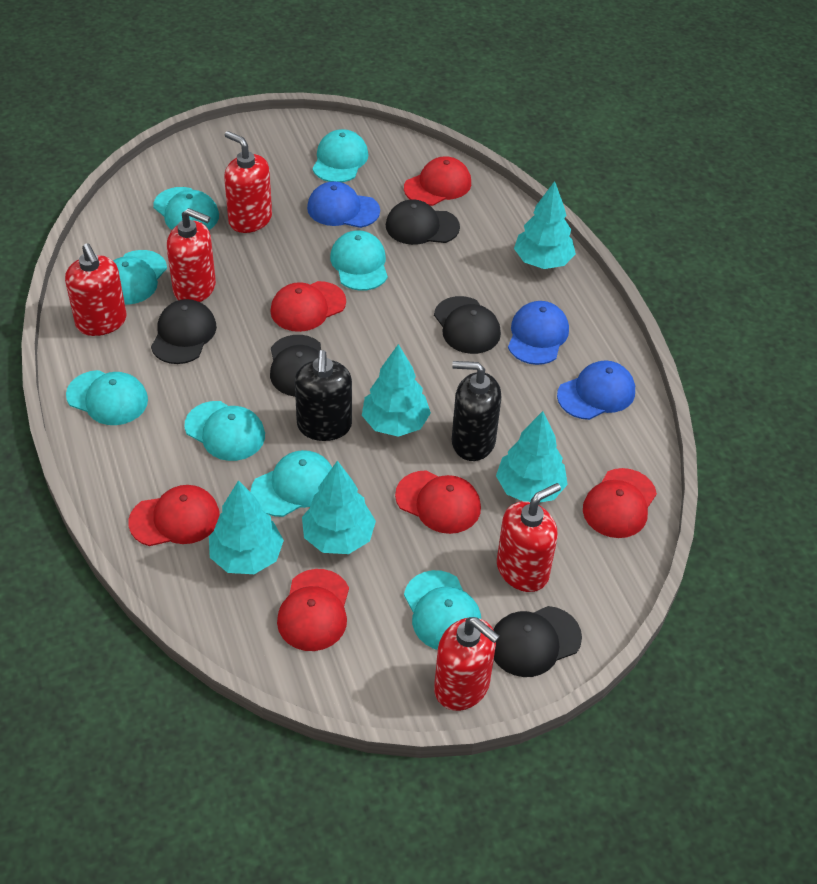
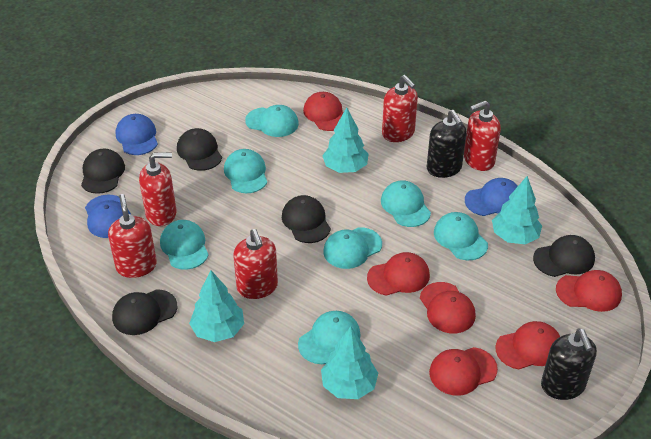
turquoise cap: 8 -> 7
turquoise tree: 5 -> 4

